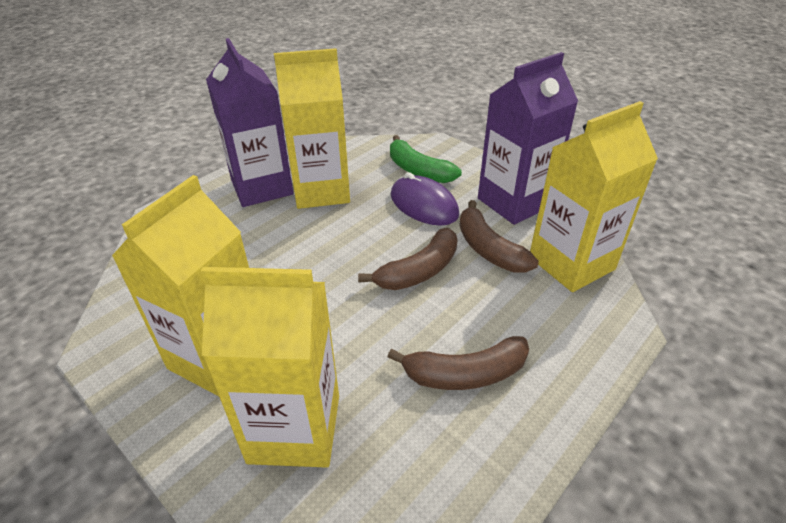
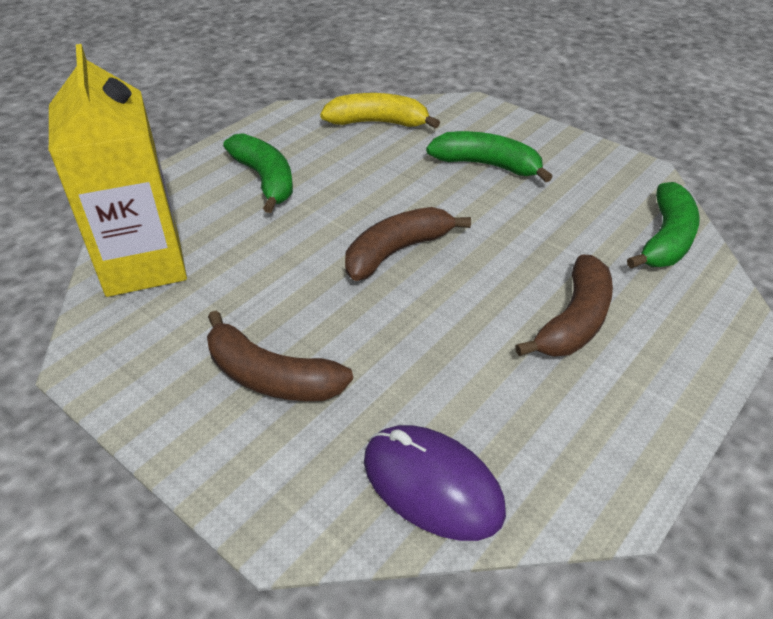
green banana: 1 -> 3
purple carton: 2 -> 0
yellow banana: 0 -> 1
yellow carton: 4 -> 1

